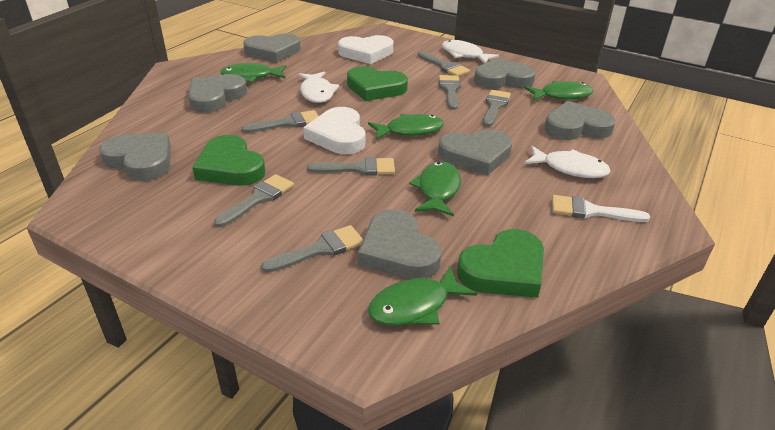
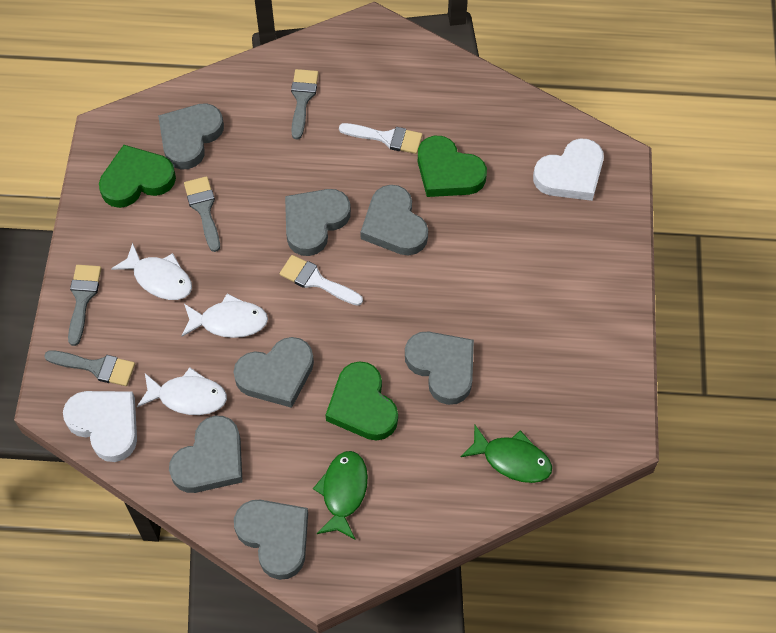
green fish: 5 -> 2
grey brush: 7 -> 4
white brush: 1 -> 2

